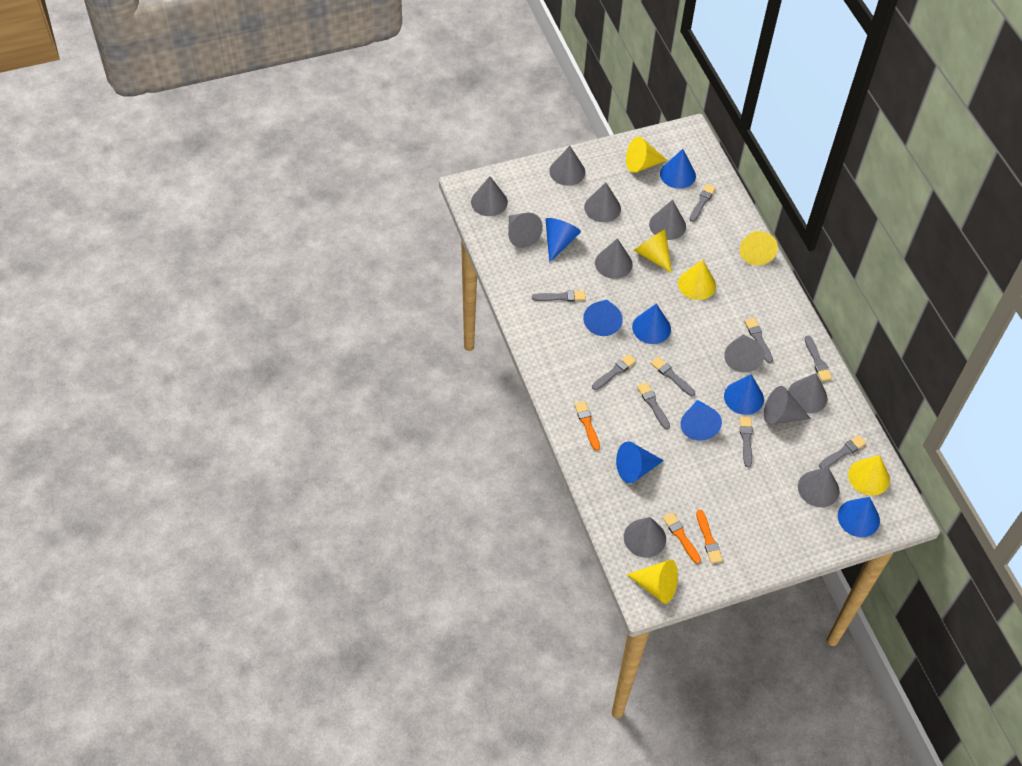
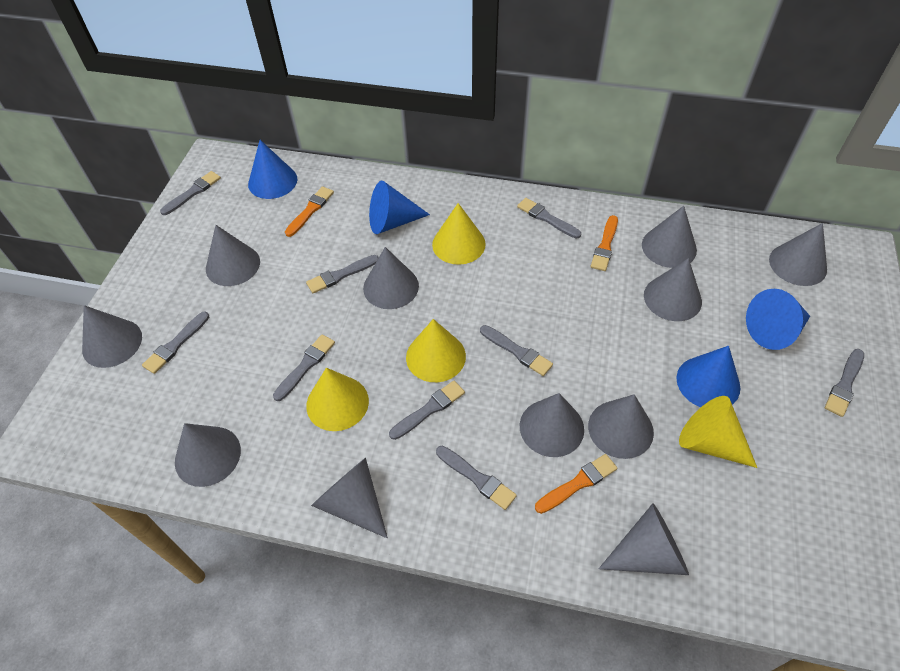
blue cone: 8 -> 4
yellow cone: 6 -> 4

